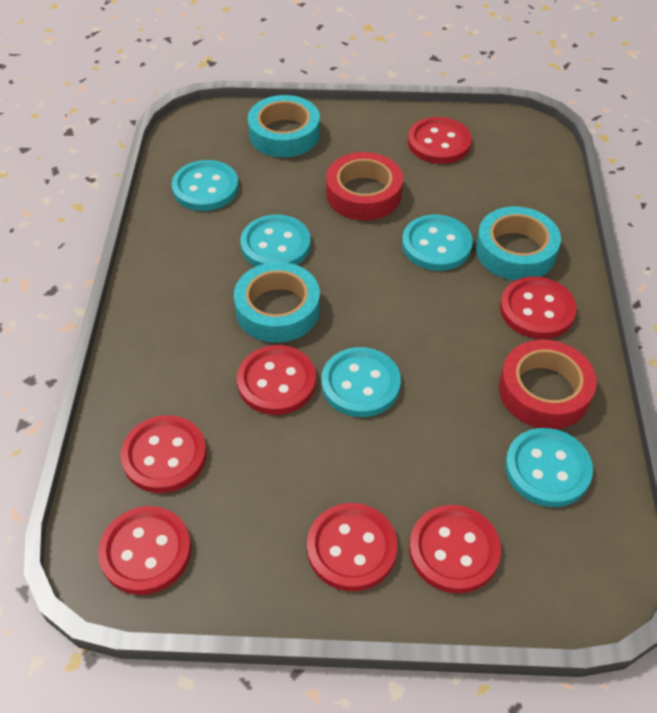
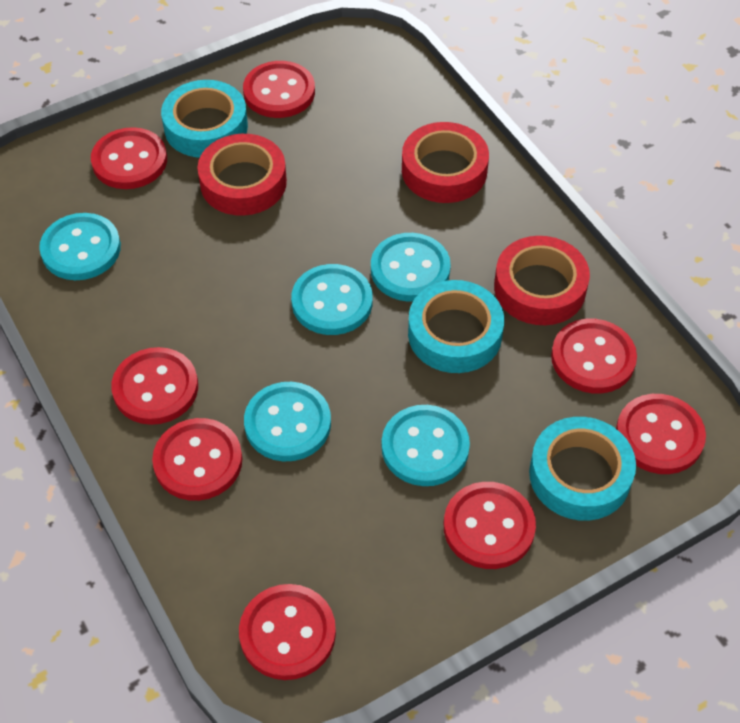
red button: 7 -> 8
red tape: 2 -> 3

